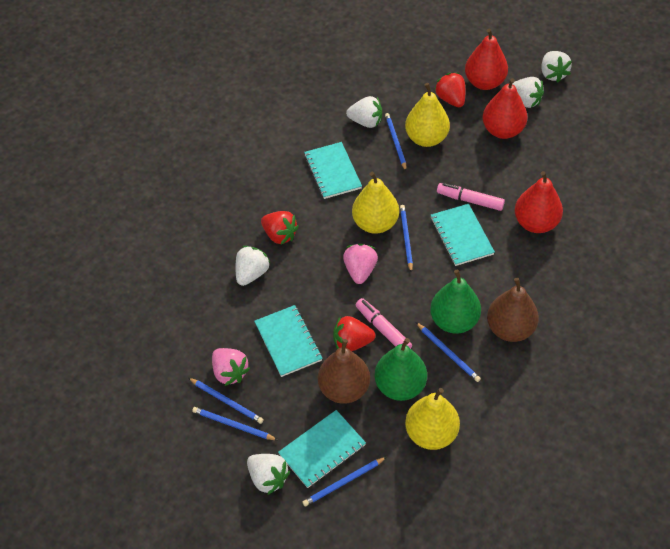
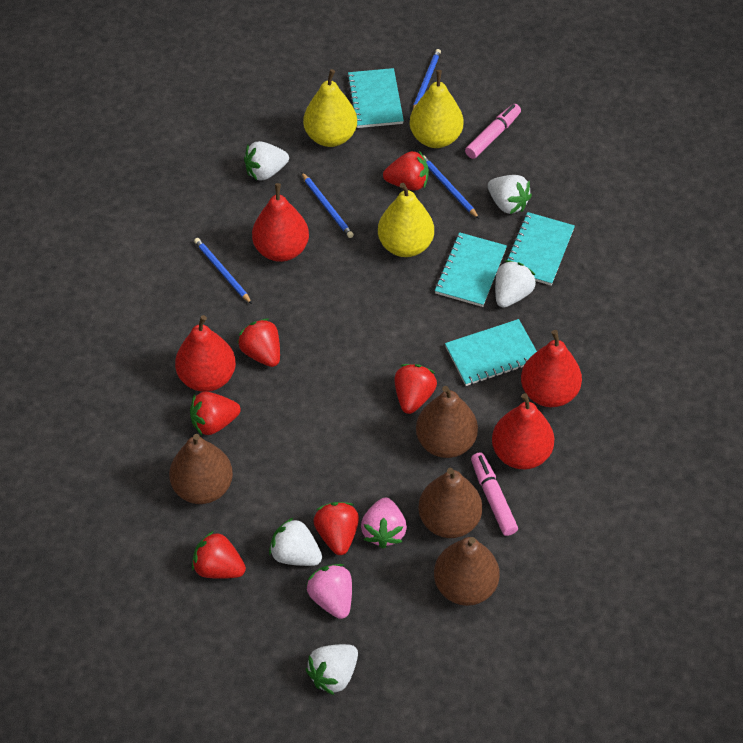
blue pencil: 6 -> 4
brown pear: 2 -> 4
green pear: 2 -> 0
red pear: 3 -> 4
red strawberry: 3 -> 6

